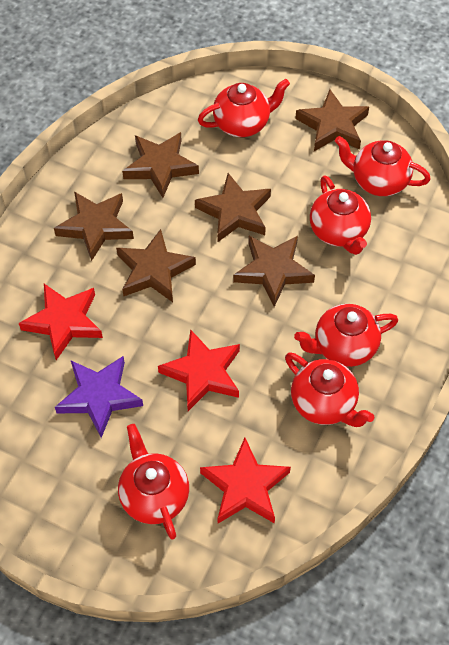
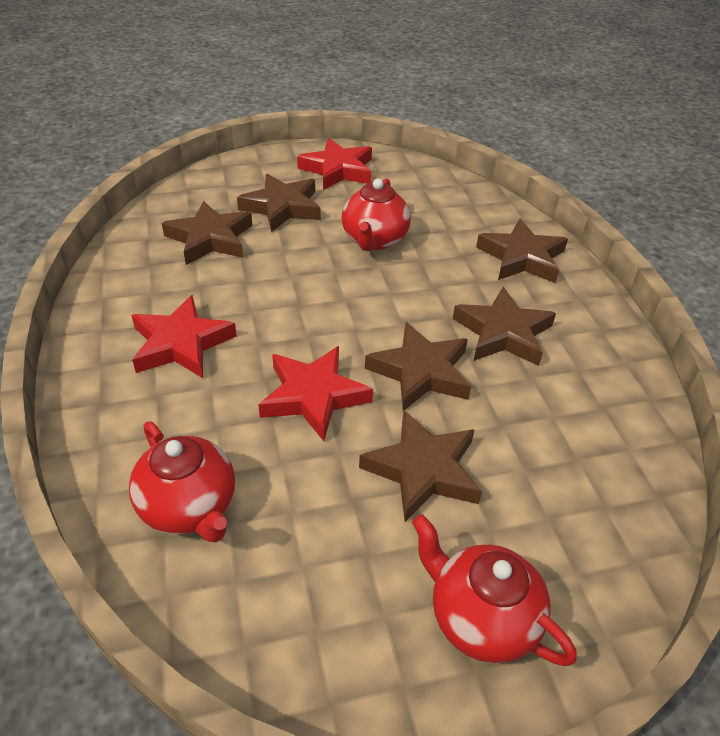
purple star: 1 -> 0
red teapot: 6 -> 3

